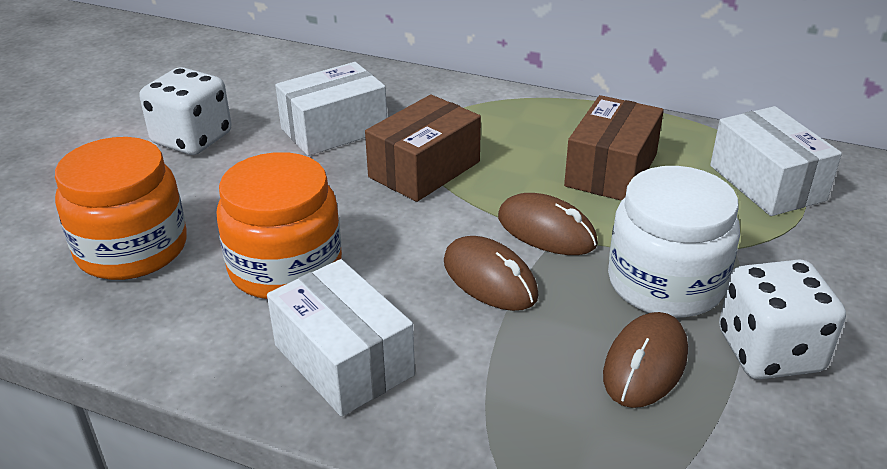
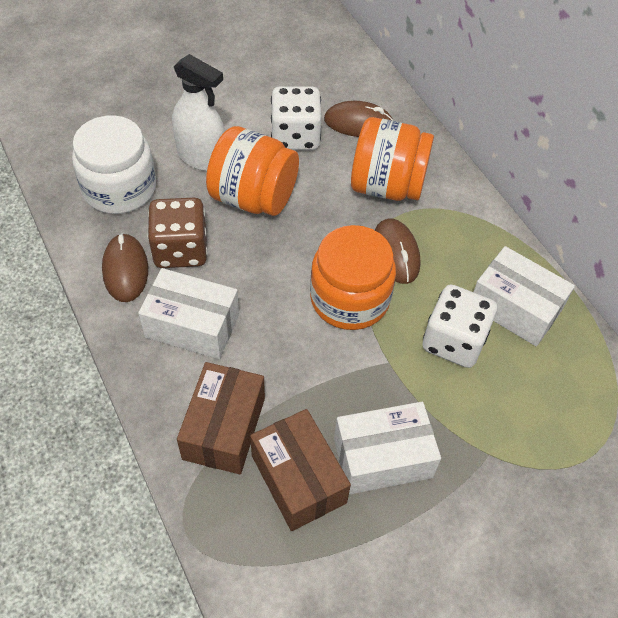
brown dice: 0 -> 1
orange jar: 2 -> 3
white spray bottle: 0 -> 1

